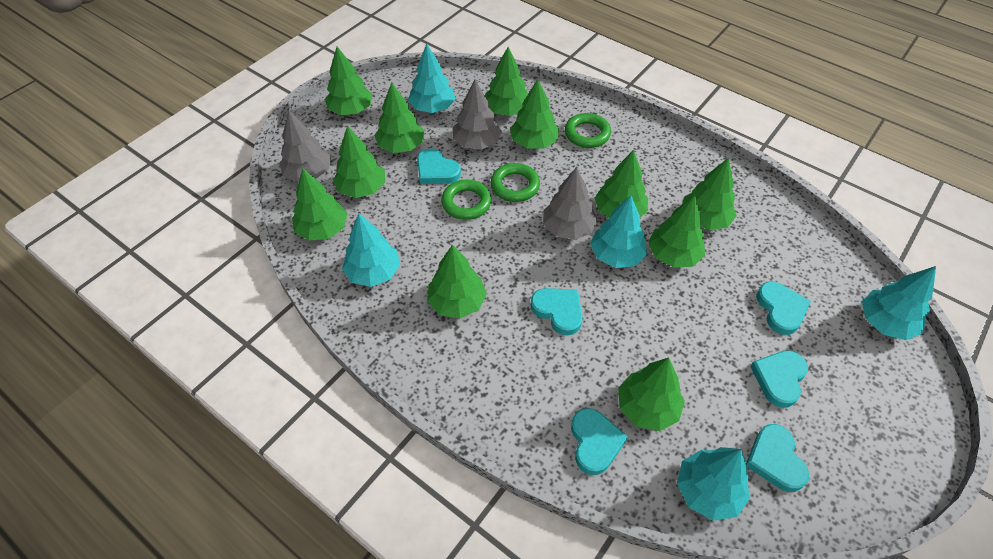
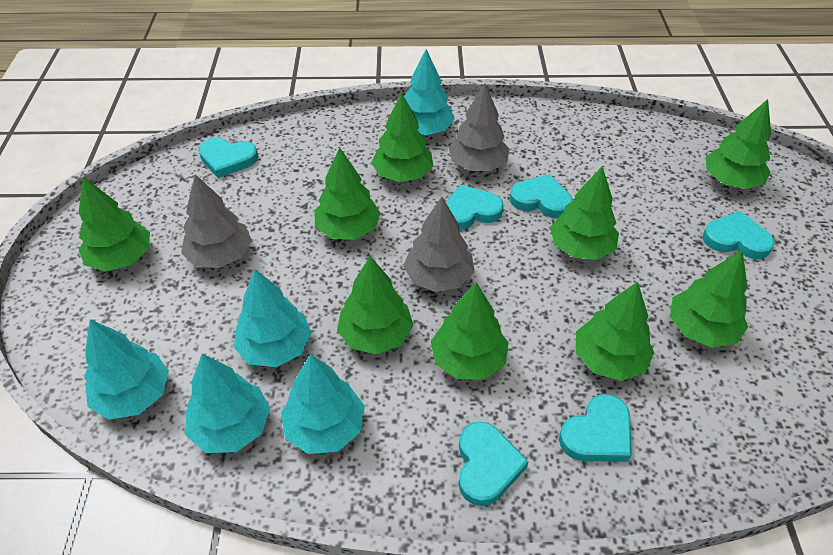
green ring: 3 -> 0
green tree: 11 -> 9

